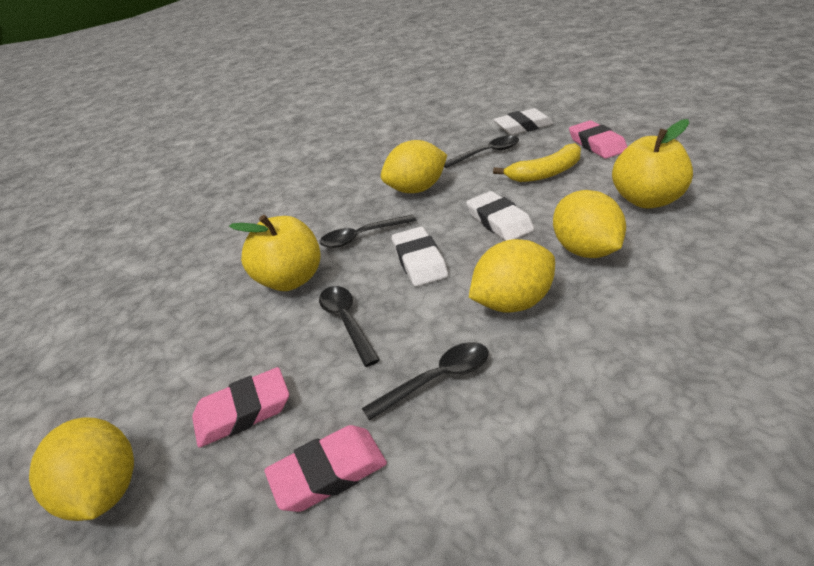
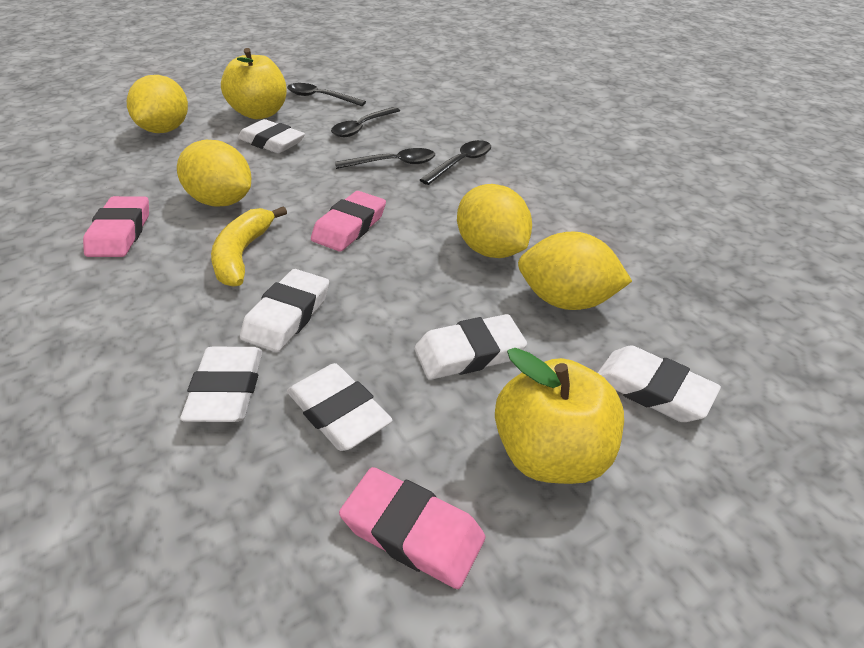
white eraser: 3 -> 6

